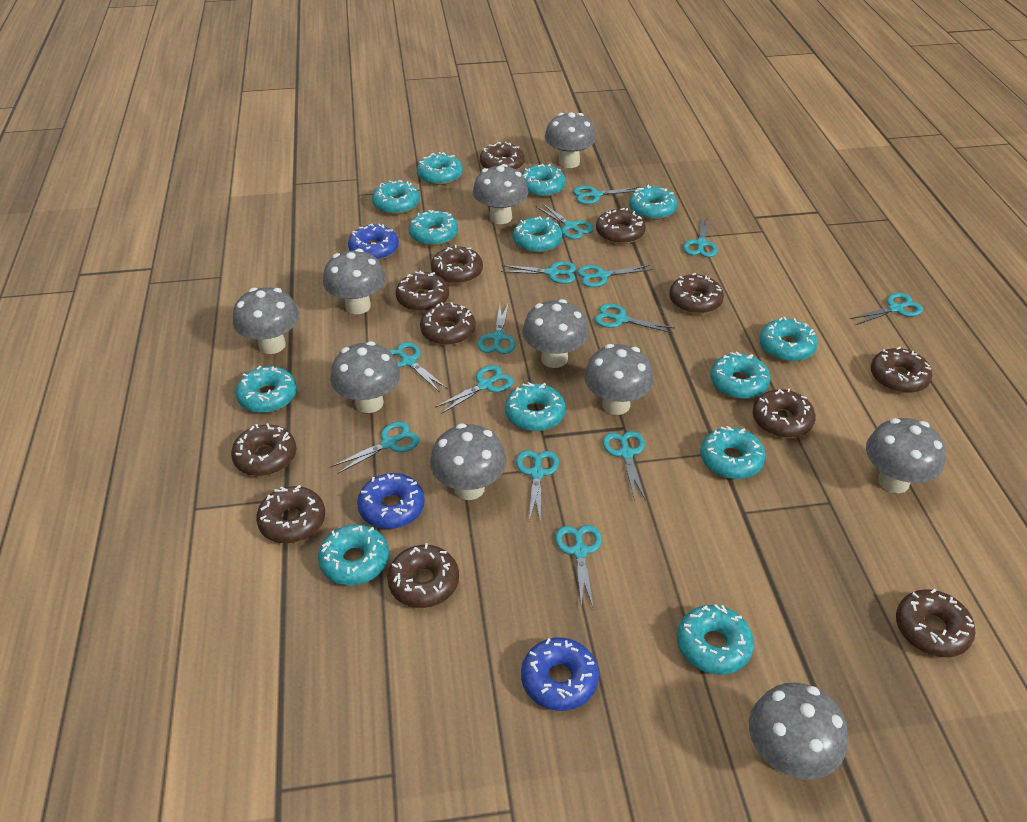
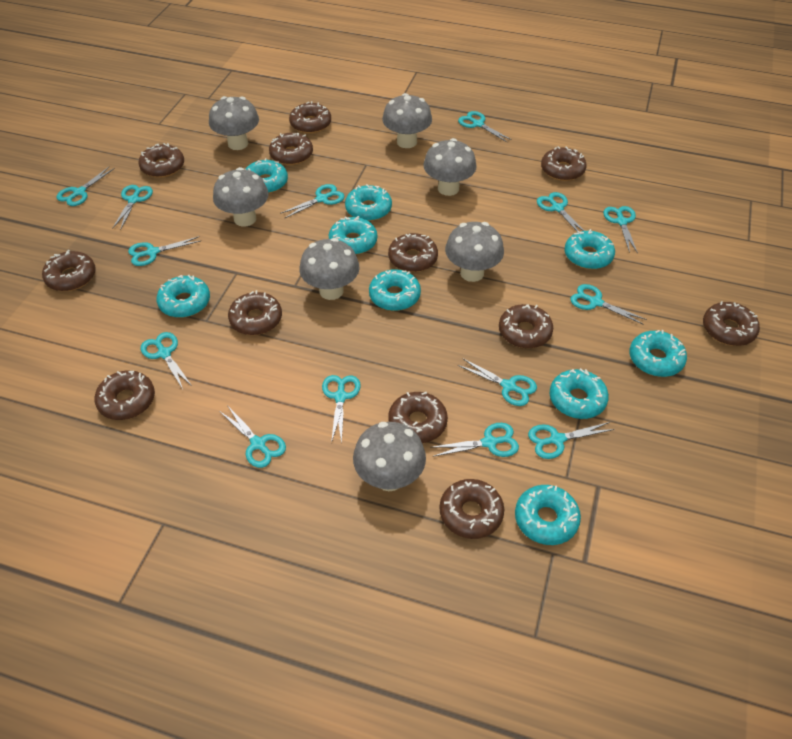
blue donut: 3 -> 0
grey mushroom: 10 -> 7
turquoise donut: 13 -> 9

